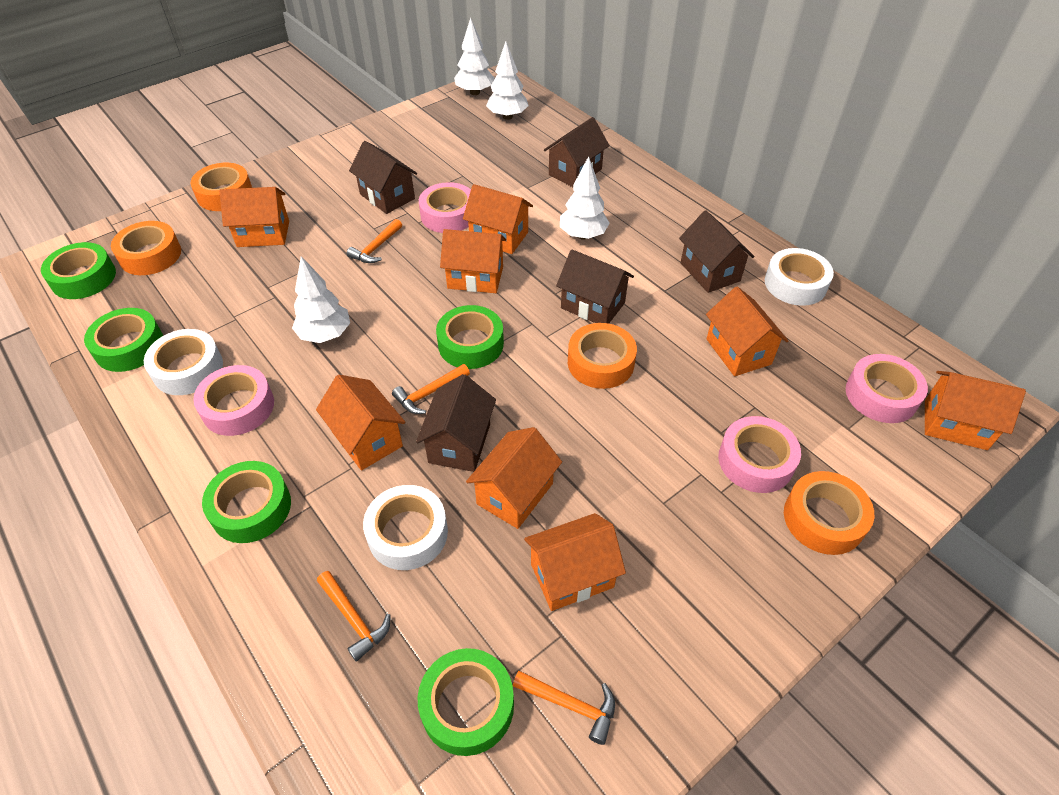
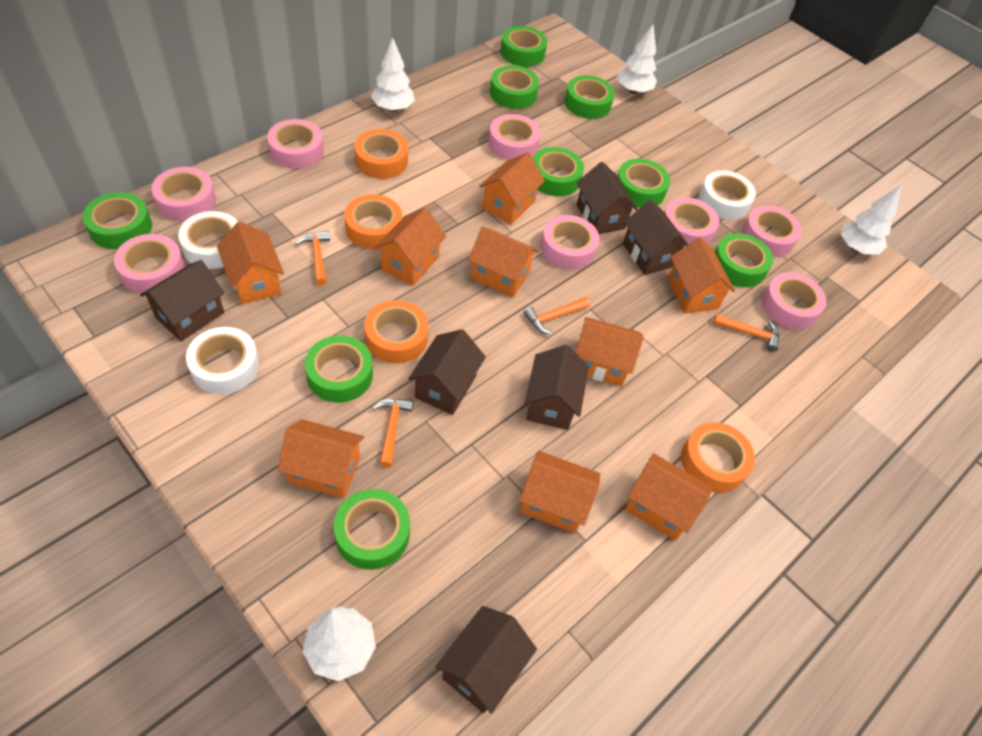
brown house: 5 -> 6
green tape: 5 -> 9
orange house: 8 -> 9
pink tape: 4 -> 8

